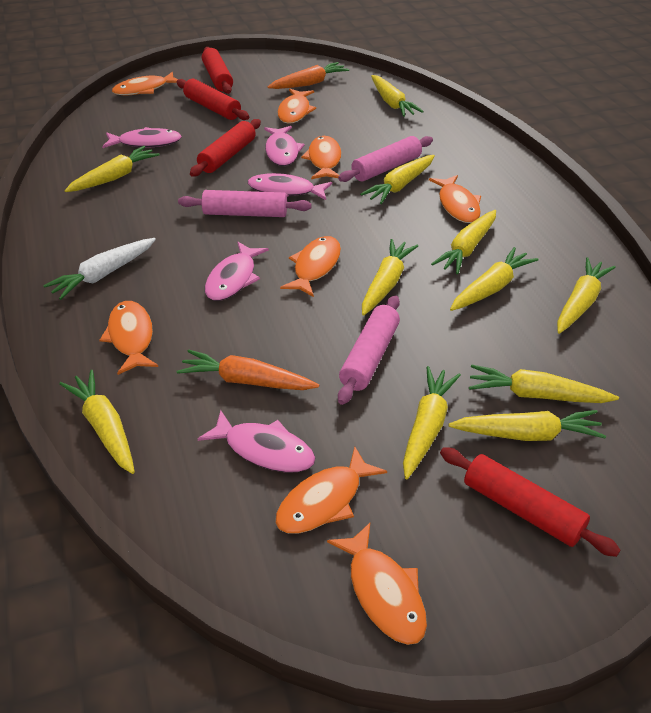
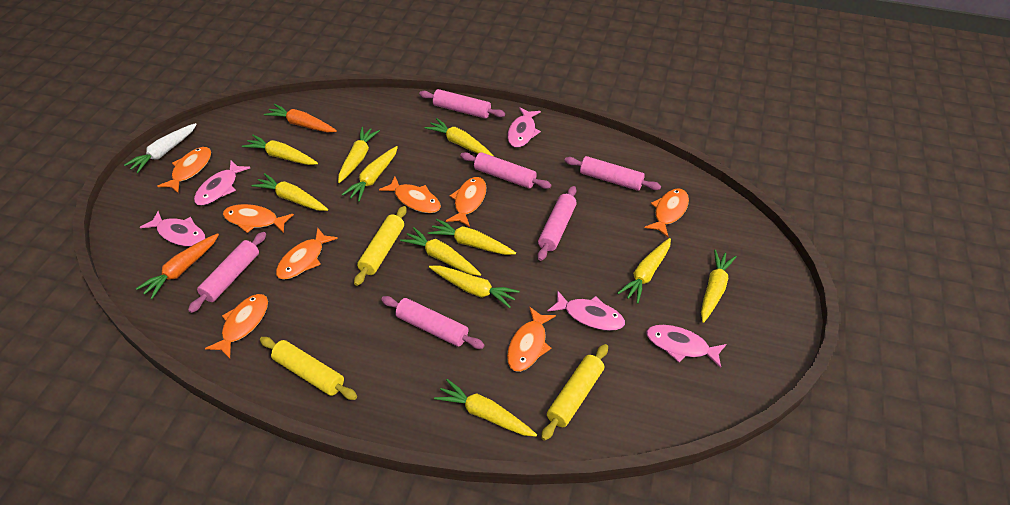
pink rolling pin: 3 -> 6
red rolling pin: 4 -> 0
yellow rolling pin: 0 -> 3

